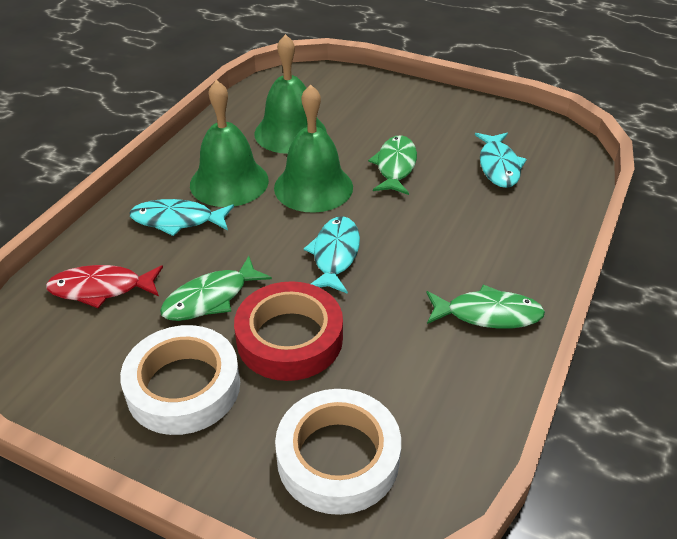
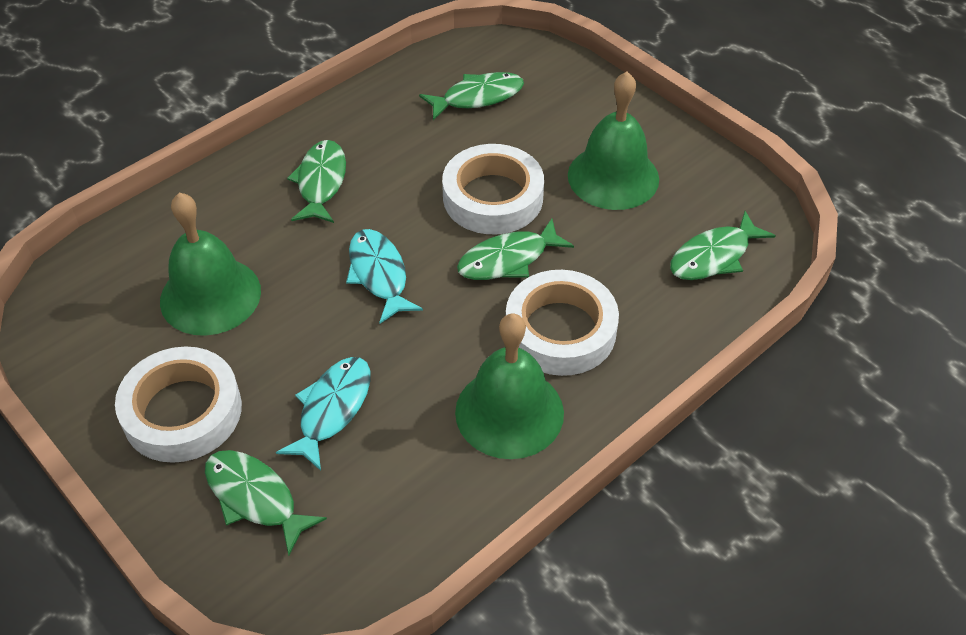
green fish: 3 -> 5
red fish: 1 -> 0
red tape: 1 -> 0
turquoise fish: 3 -> 2
white tape: 2 -> 3

